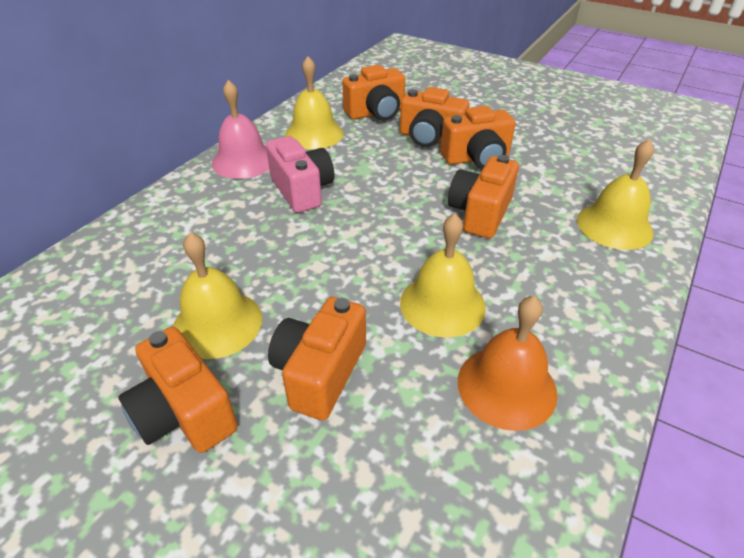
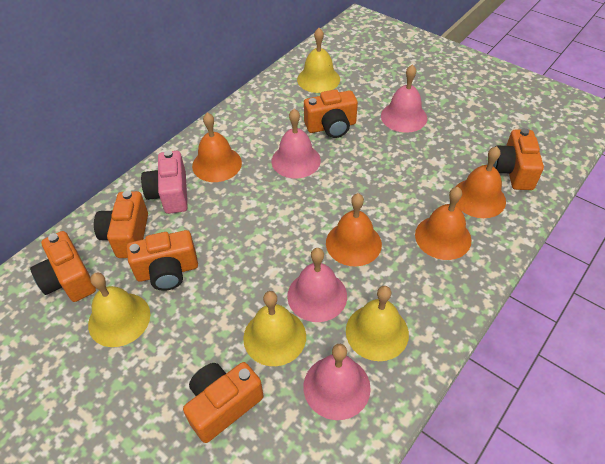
orange bell: 1 -> 4
pink bell: 1 -> 4

